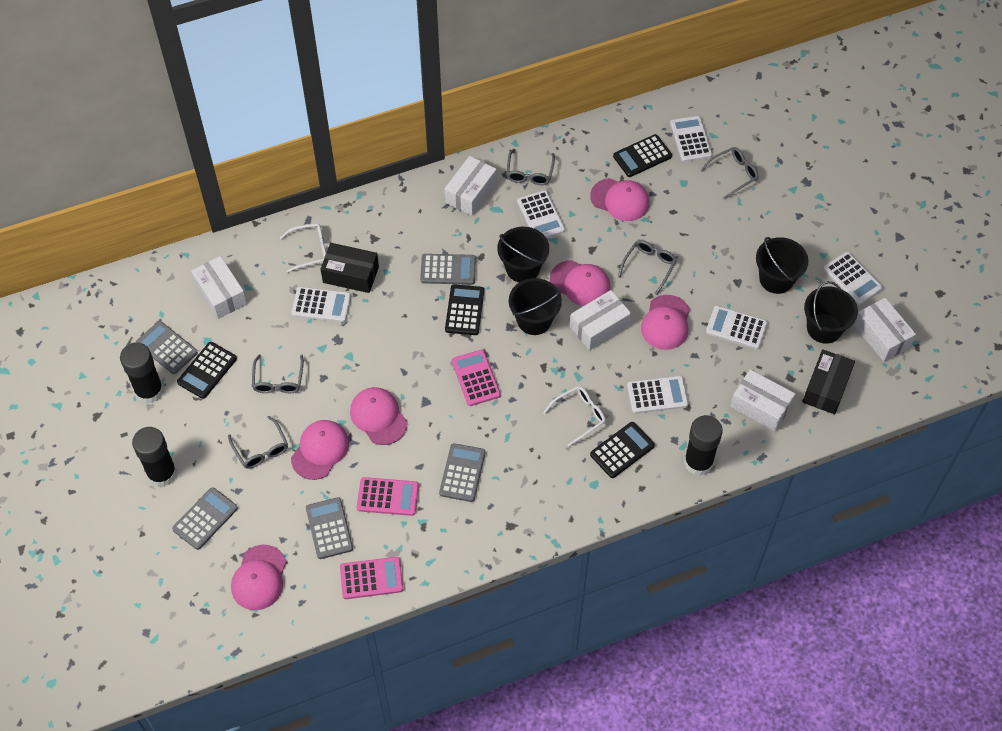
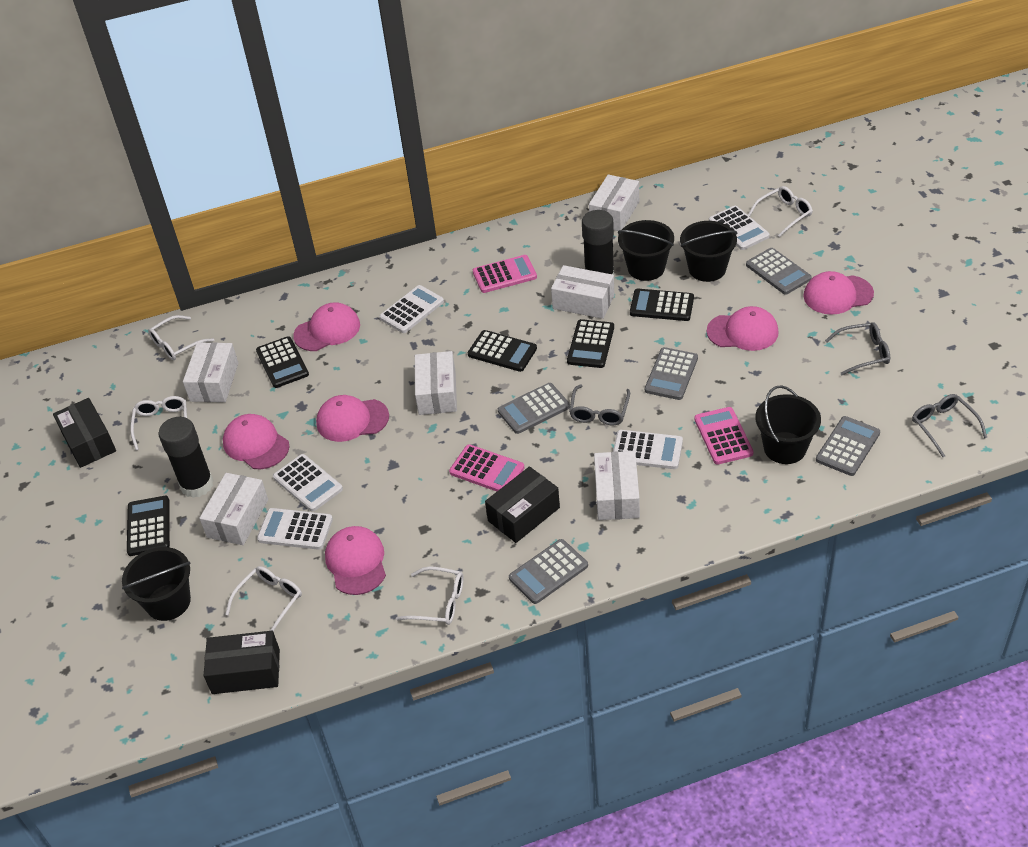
black box: 2 -> 3
black calculator: 4 -> 5
black glue stick: 3 -> 2
grey glasses: 5 -> 3
white box: 5 -> 6
white calculator: 6 -> 5
white glasses: 2 -> 5

